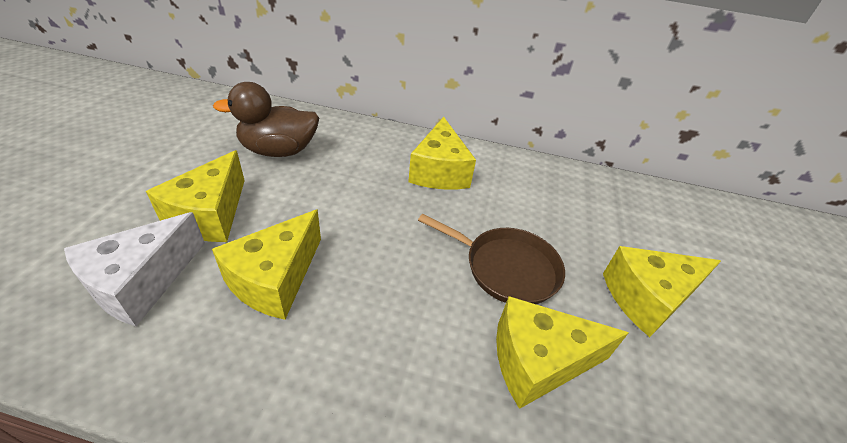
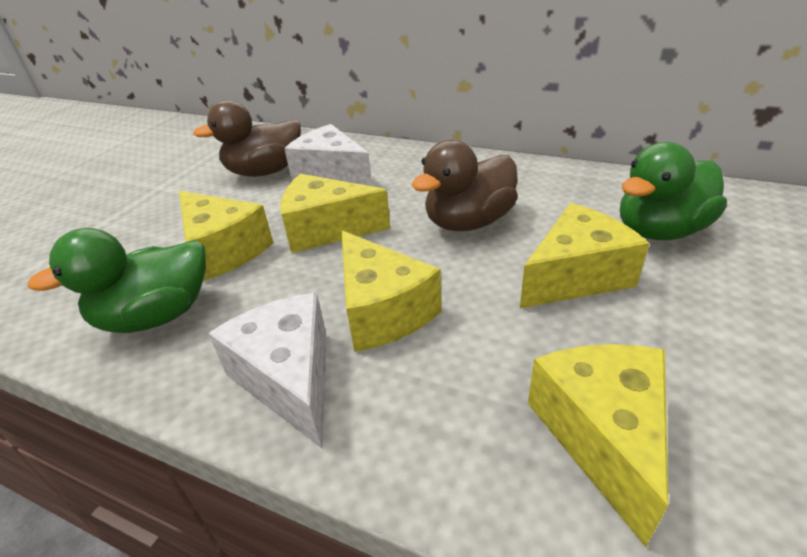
brown duck: 1 -> 2
brown pan: 1 -> 0
green duck: 0 -> 2
white cheese: 1 -> 2

